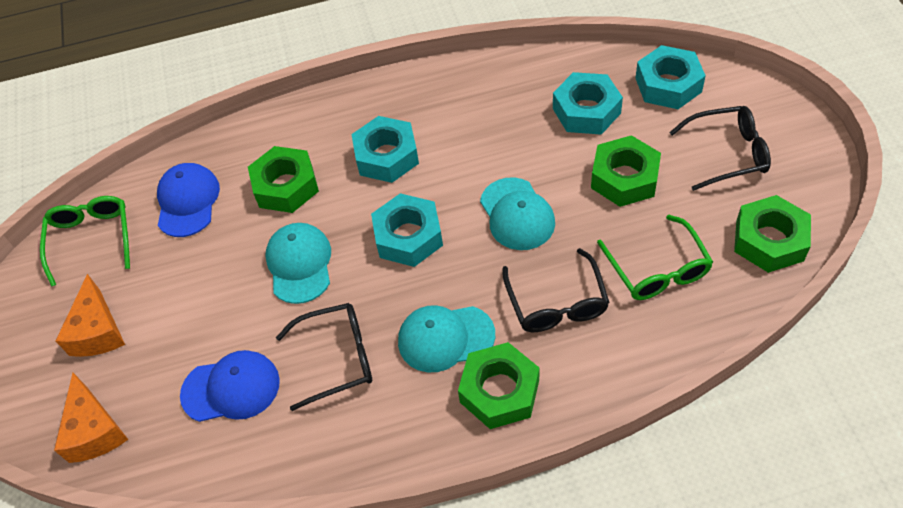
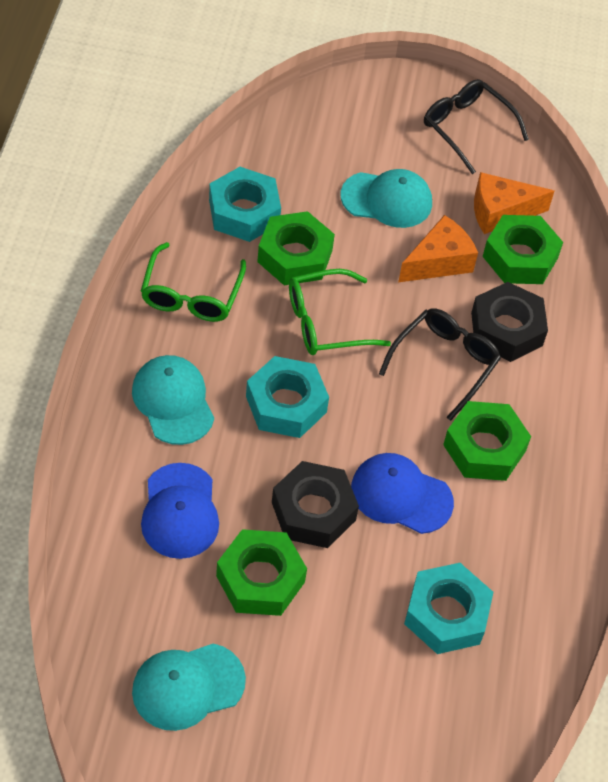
black glasses: 3 -> 2
black nut: 0 -> 2
turquoise nut: 4 -> 3

